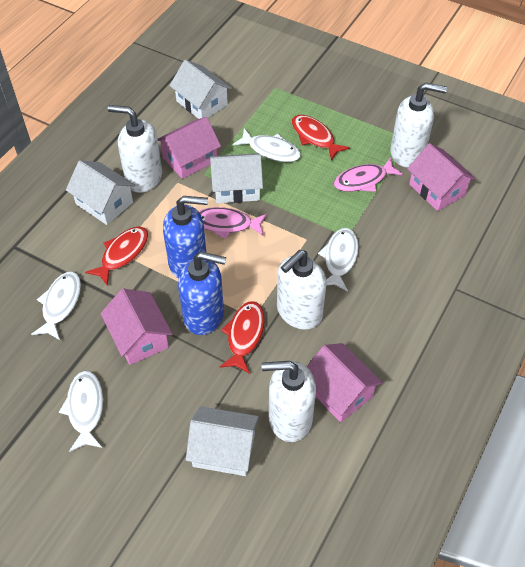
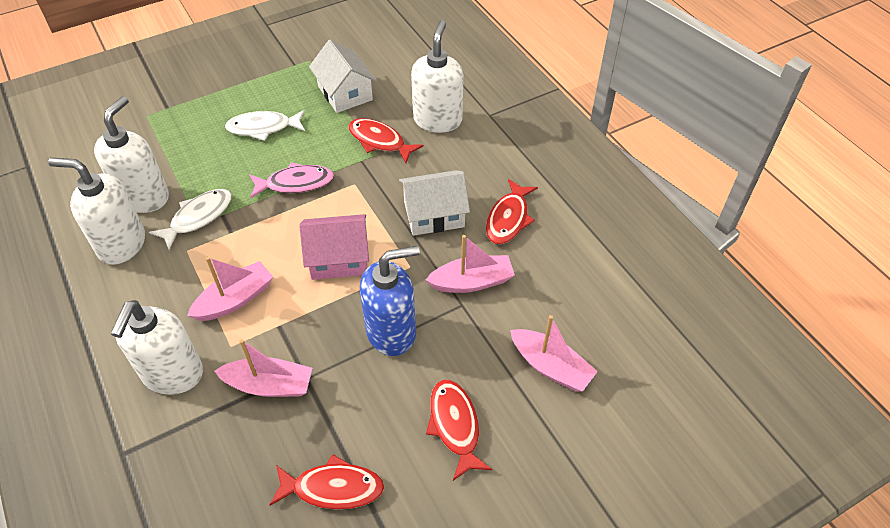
blue soap dispenser: 2 -> 1
pink boat: 0 -> 4
pink fish: 2 -> 1
pink house: 4 -> 1
red fish: 3 -> 4
white fish: 4 -> 2
white house: 4 -> 2

